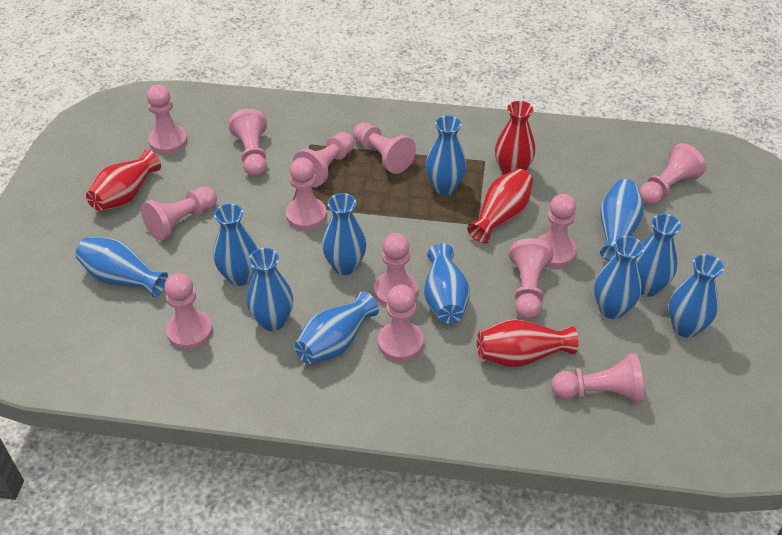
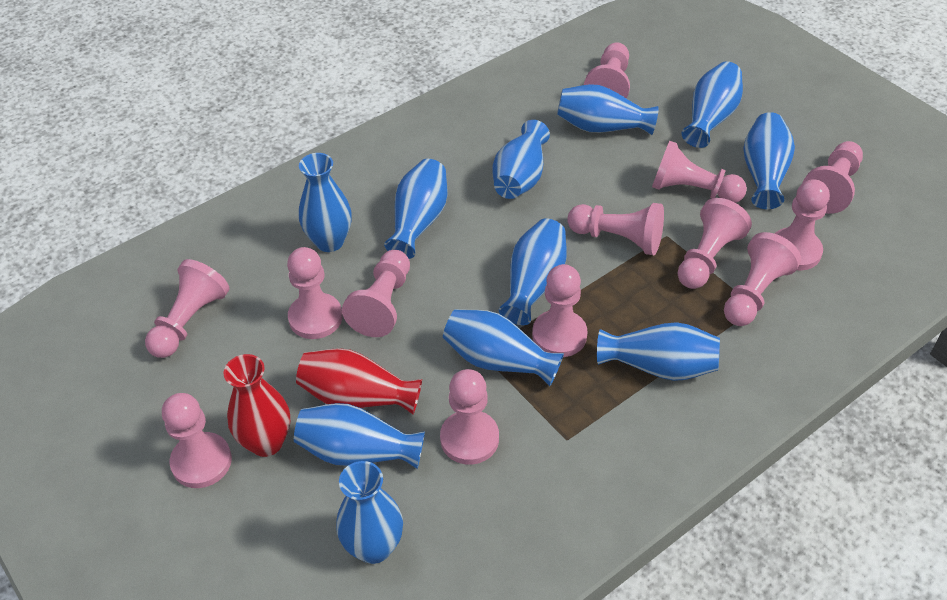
red vase: 4 -> 2

